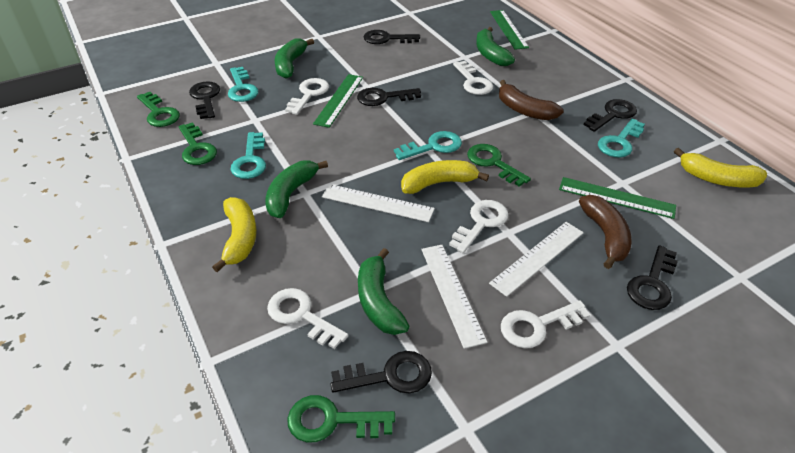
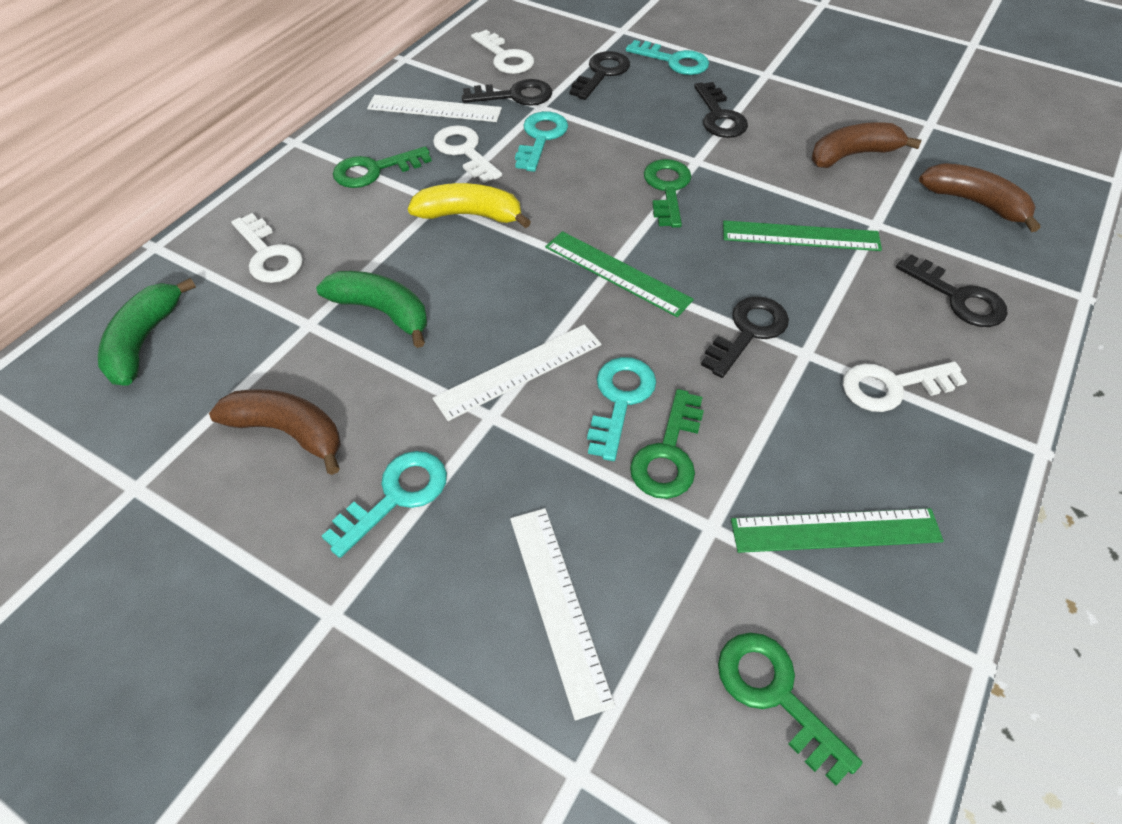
black key: 6 -> 5
brown banana: 2 -> 3
green banana: 4 -> 2
white key: 5 -> 4
yellow banana: 3 -> 1

